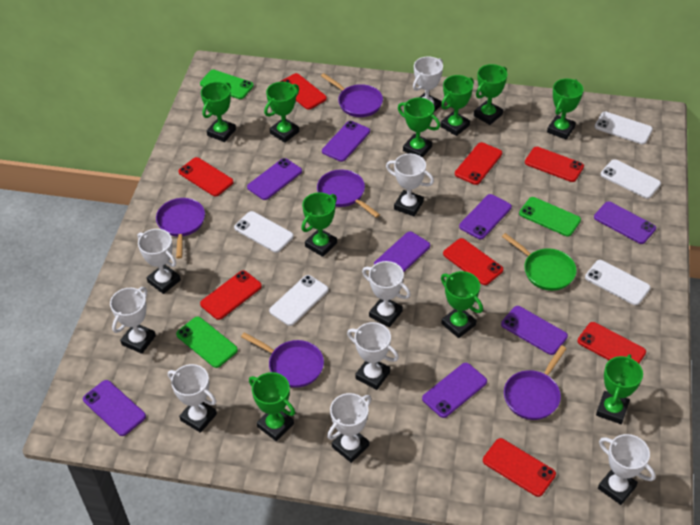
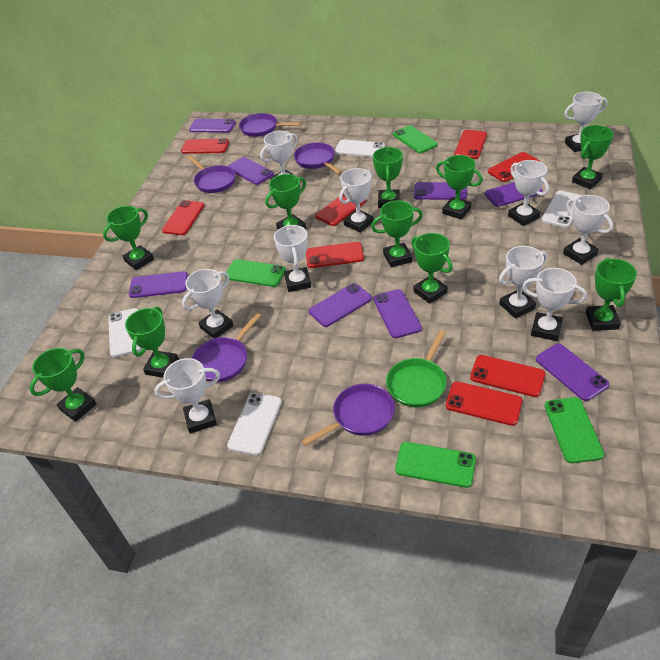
green phone: 3 -> 4
white phone: 5 -> 4
white trophy: 9 -> 10

